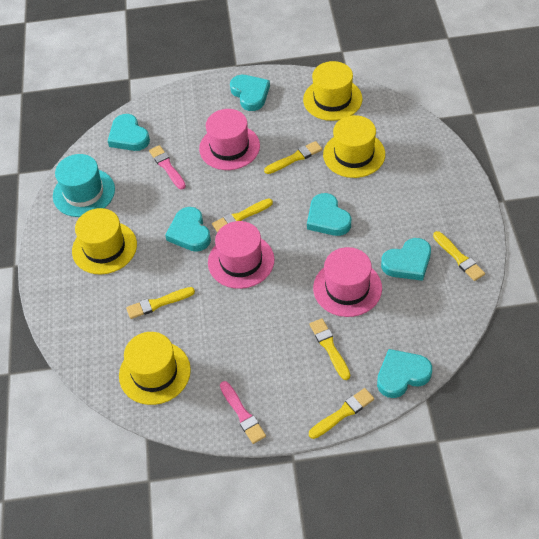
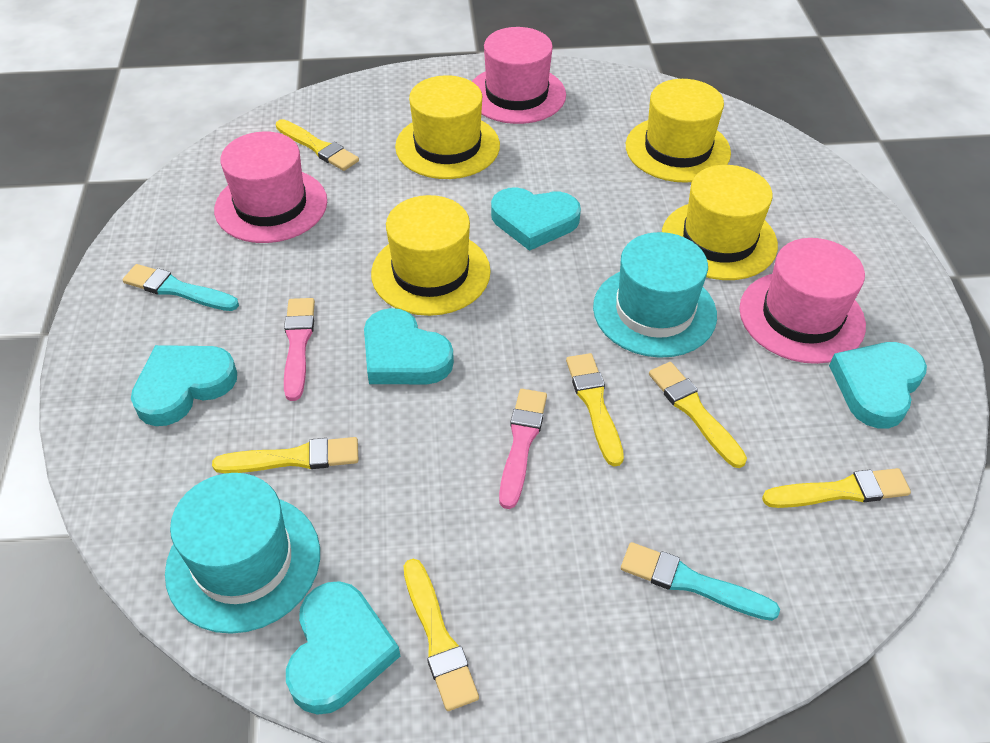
turquoise brush: 0 -> 2
turquoise hat: 1 -> 2
turquoise heart: 6 -> 5

